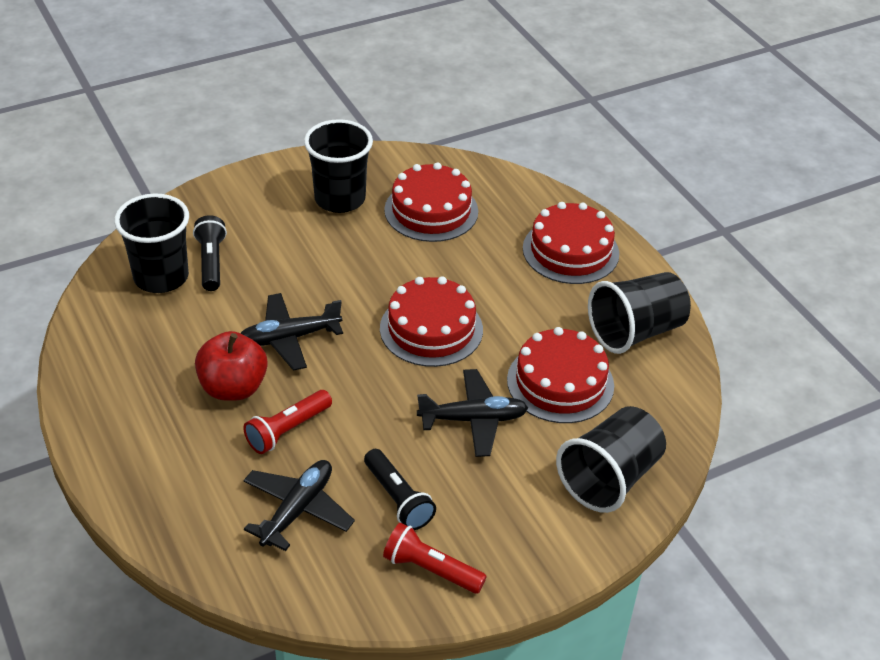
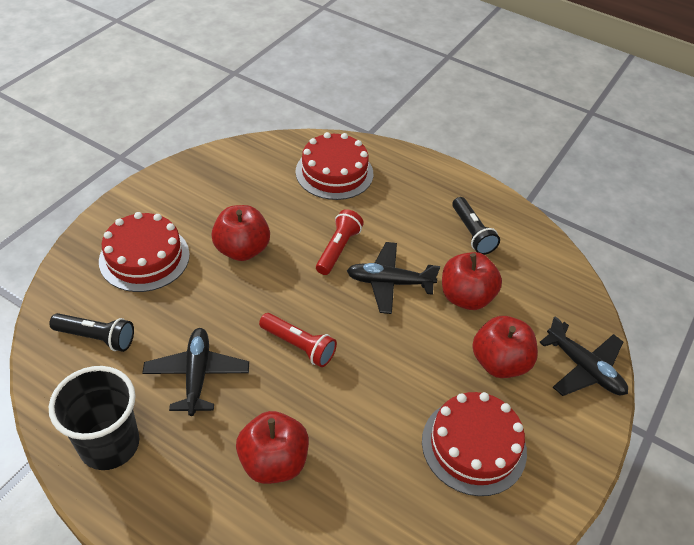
black cup: 4 -> 1
red apple: 1 -> 4
red cake: 4 -> 3

